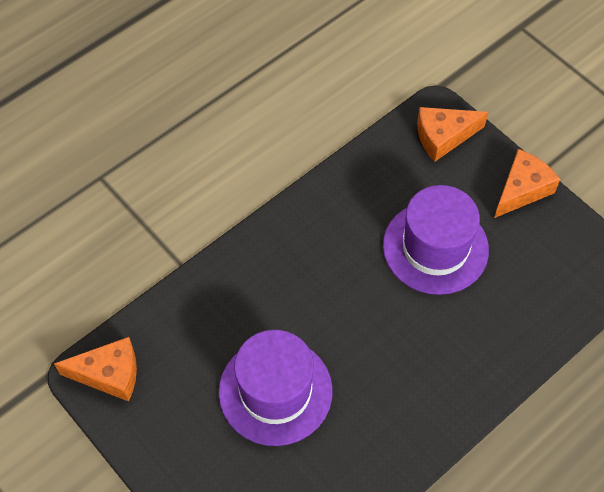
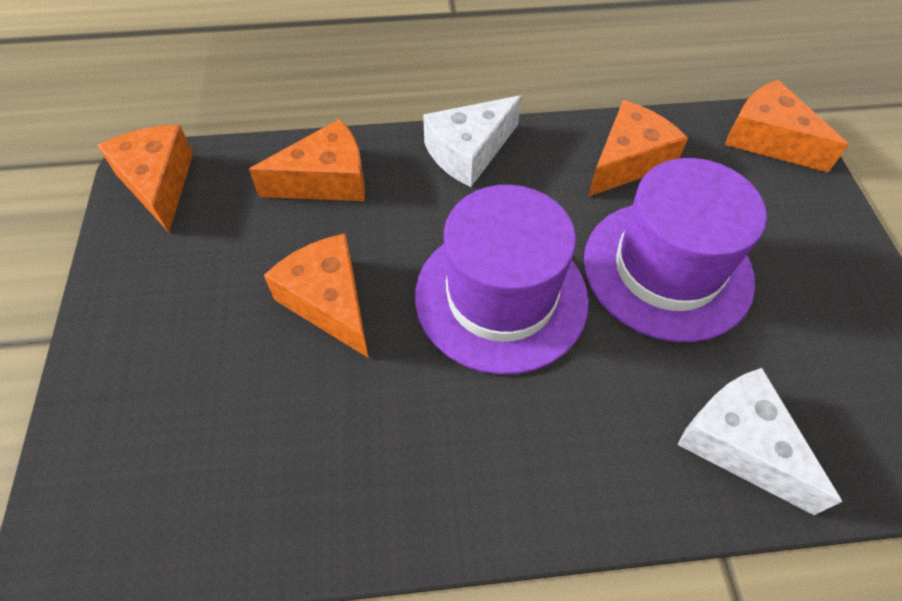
orange cheese: 3 -> 5
white cheese: 0 -> 2

